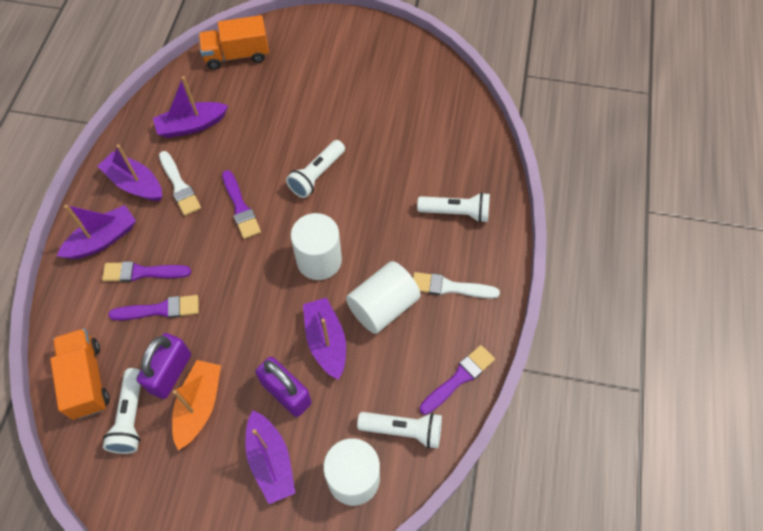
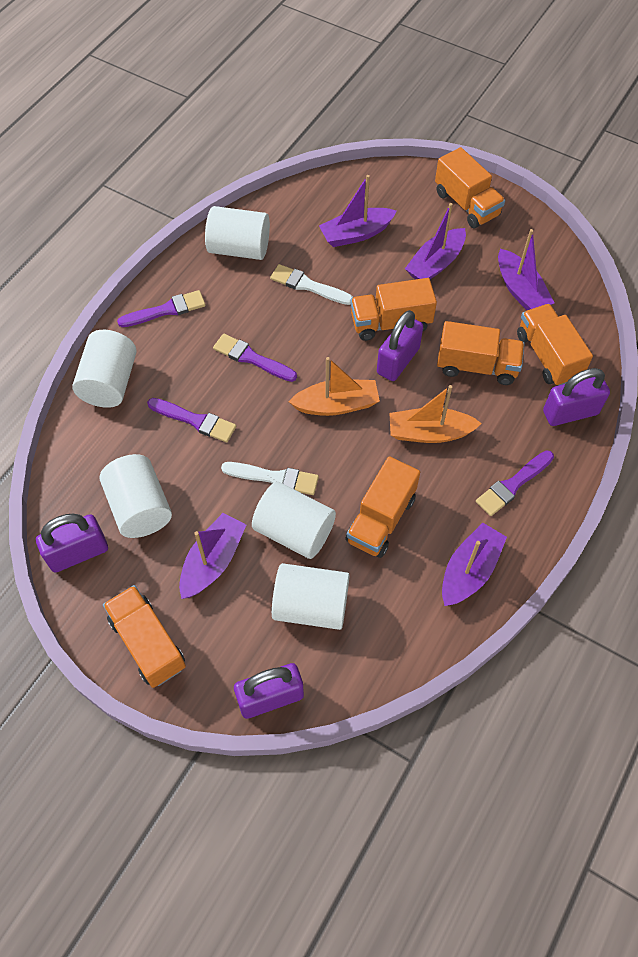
orange boat: 1 -> 2
orange truck: 2 -> 6
purple padlock: 2 -> 4
white cylinder: 3 -> 5
white flashlight: 4 -> 0

